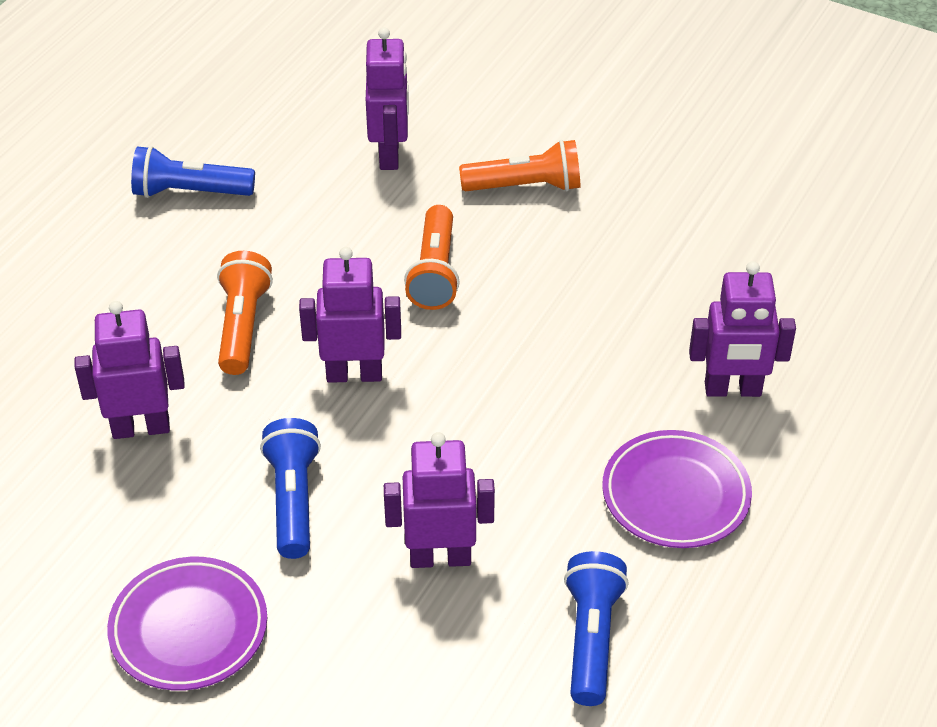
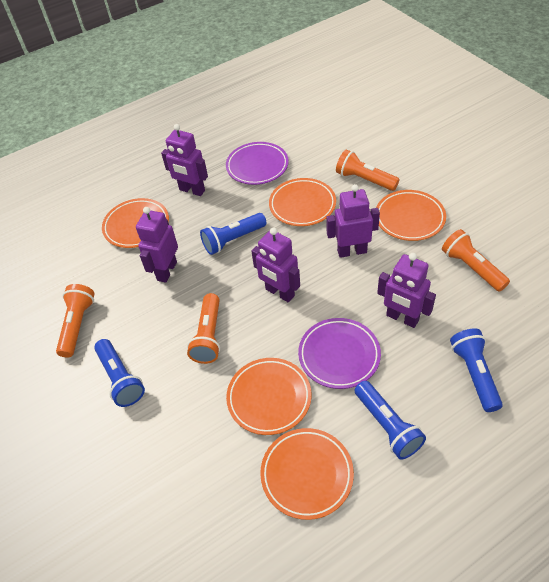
blue flashlight: 3 -> 4
orange flashlight: 3 -> 4
orange plate: 0 -> 5

